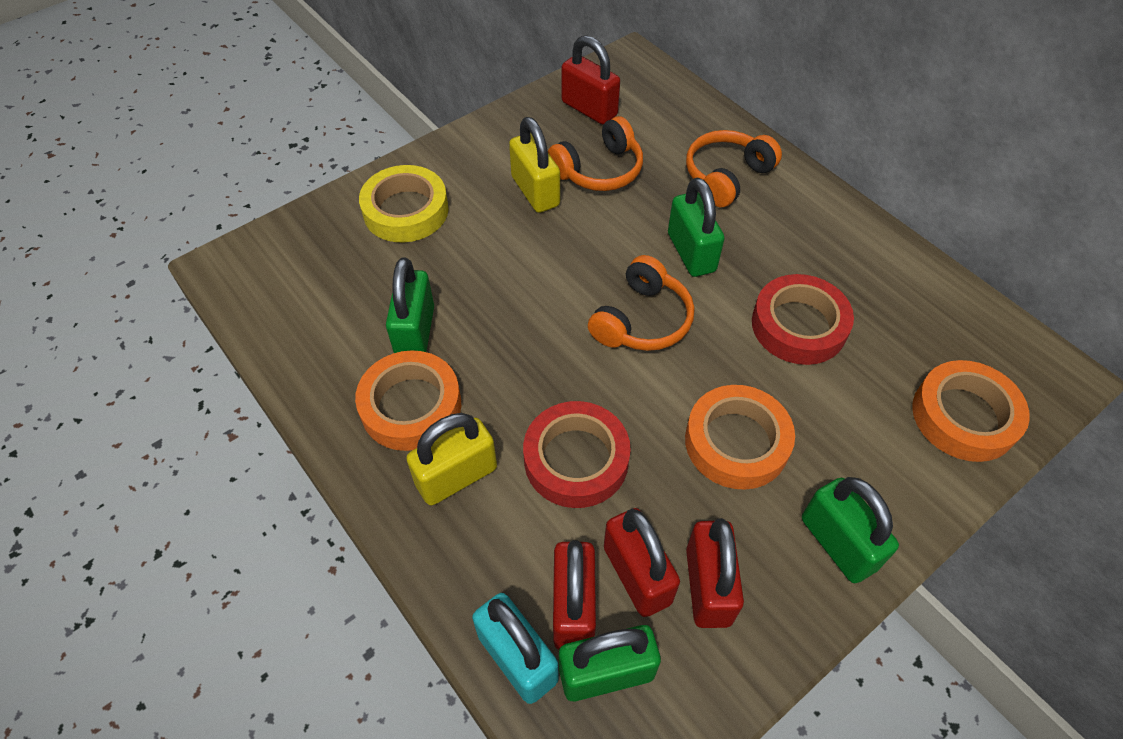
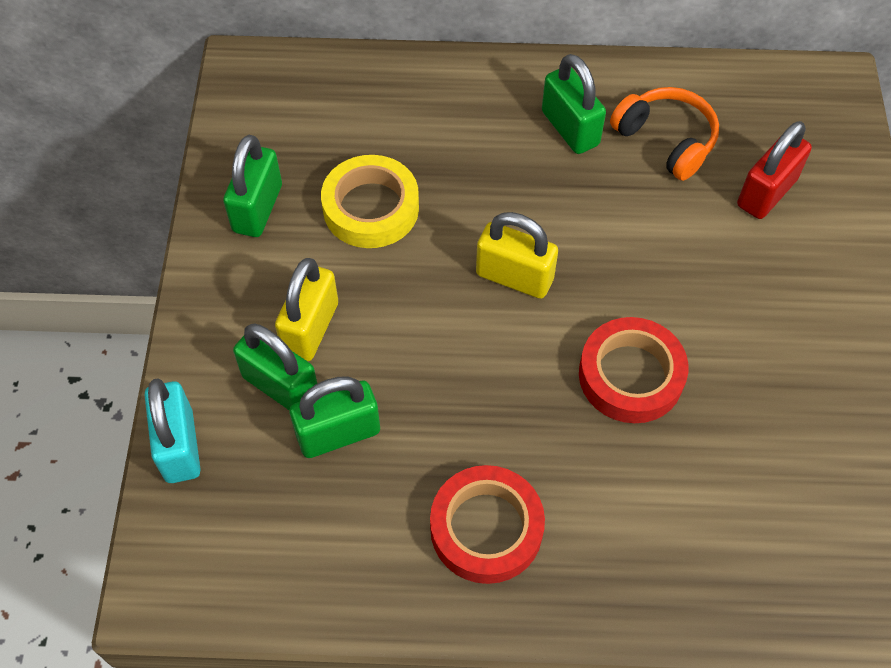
orange headphones: 3 -> 1
orange tape: 3 -> 0
red padlock: 4 -> 1

